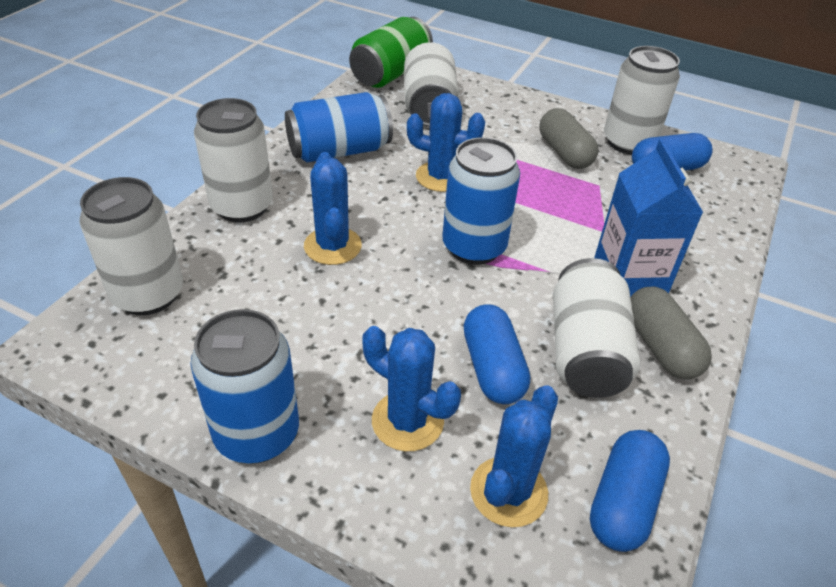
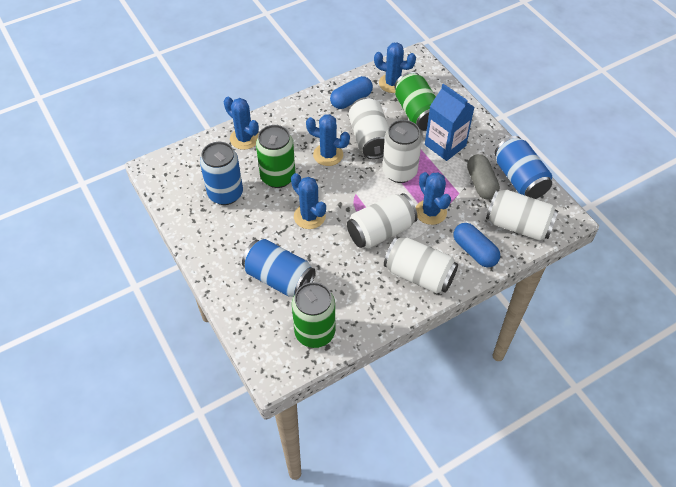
blue cactus: 4 -> 5
blue capsule: 3 -> 2
green can: 1 -> 3
grey capsule: 2 -> 1

